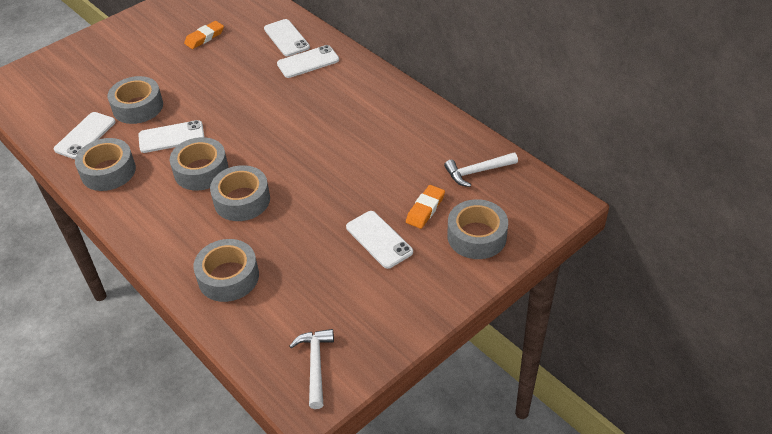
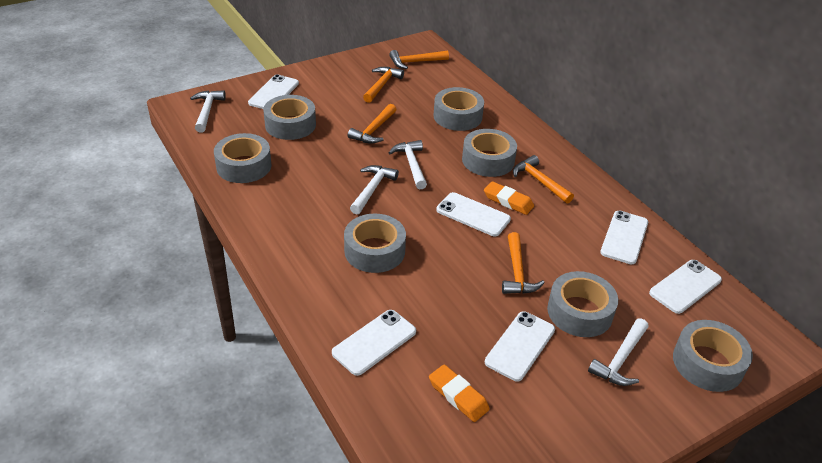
grey tape: 6 -> 7
orange hammer: 0 -> 5
white hammer: 2 -> 4
white phone: 5 -> 6

